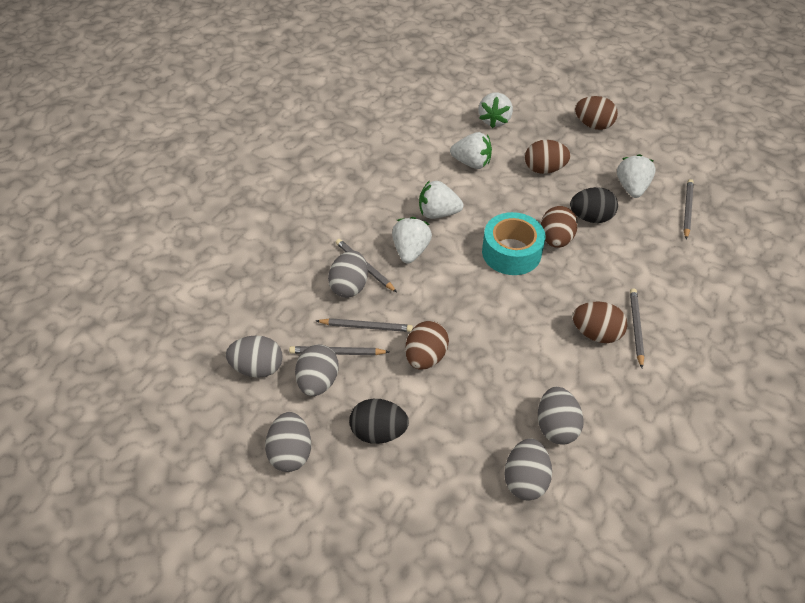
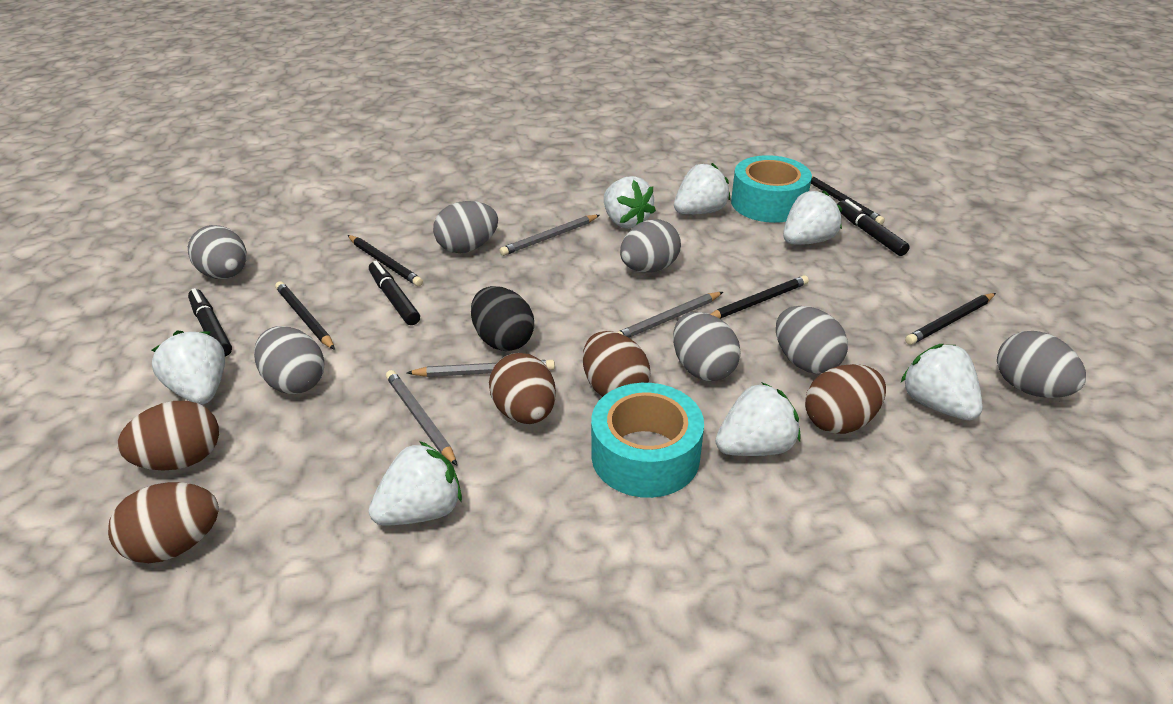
black egg: 2 -> 1
black marker: 0 -> 3
black pencil: 0 -> 5
grey egg: 6 -> 7
grey pencil: 5 -> 4
turquoise tape: 1 -> 2
white strawberry: 5 -> 7

